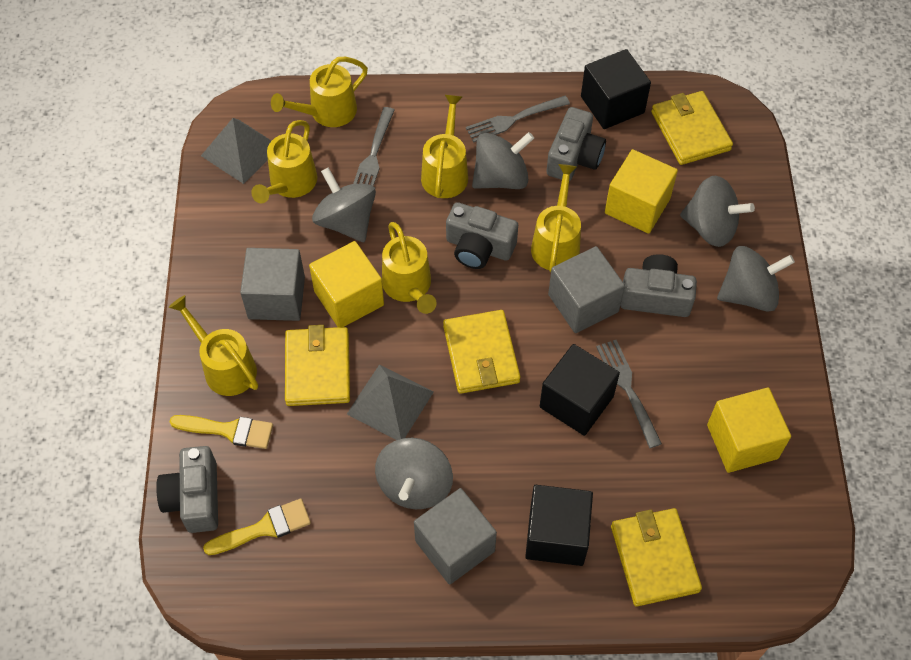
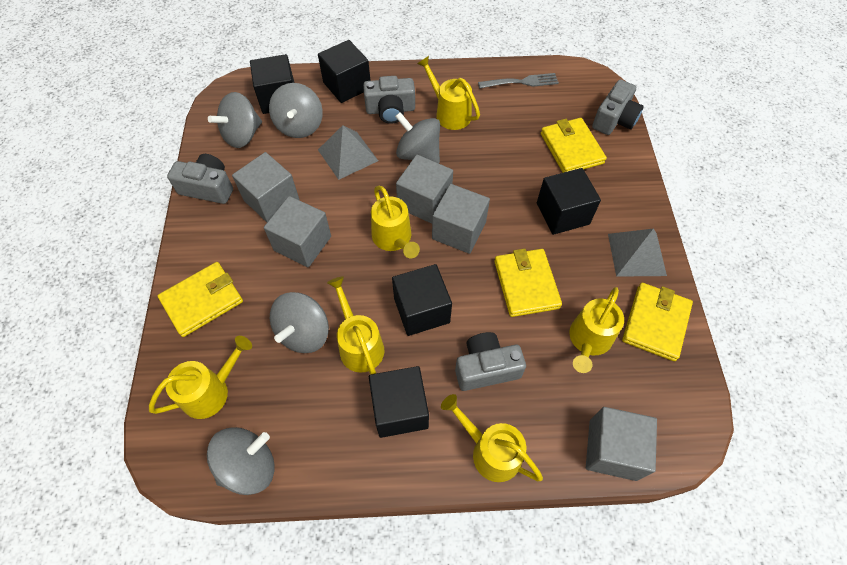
black cube: 3 -> 5
grey cube: 3 -> 5
grey fork: 3 -> 1
yellow brush: 2 -> 0
yellow cube: 3 -> 0

